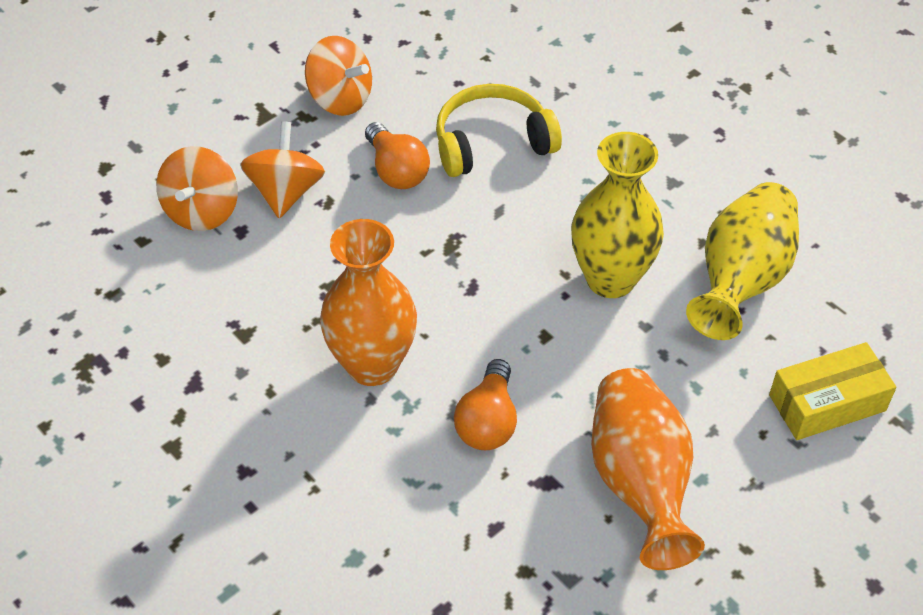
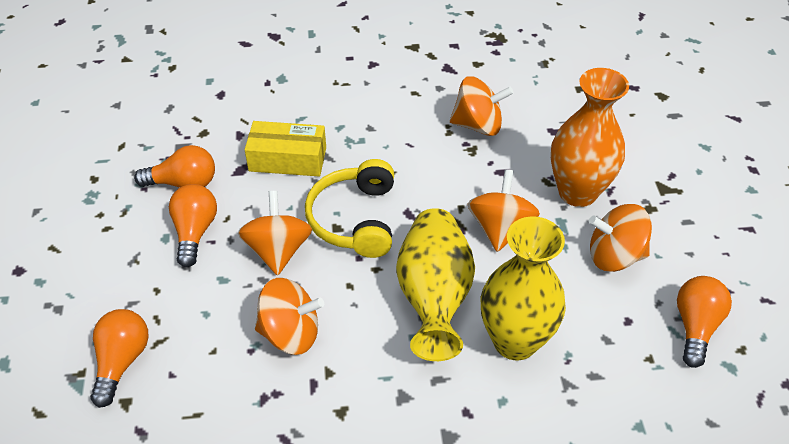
orange light bulb: 2 -> 4
orange spinning top: 3 -> 5
orange vase: 2 -> 1

